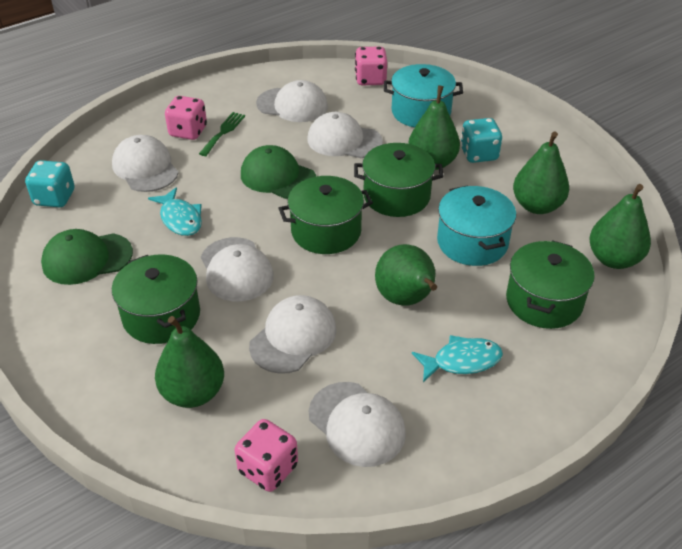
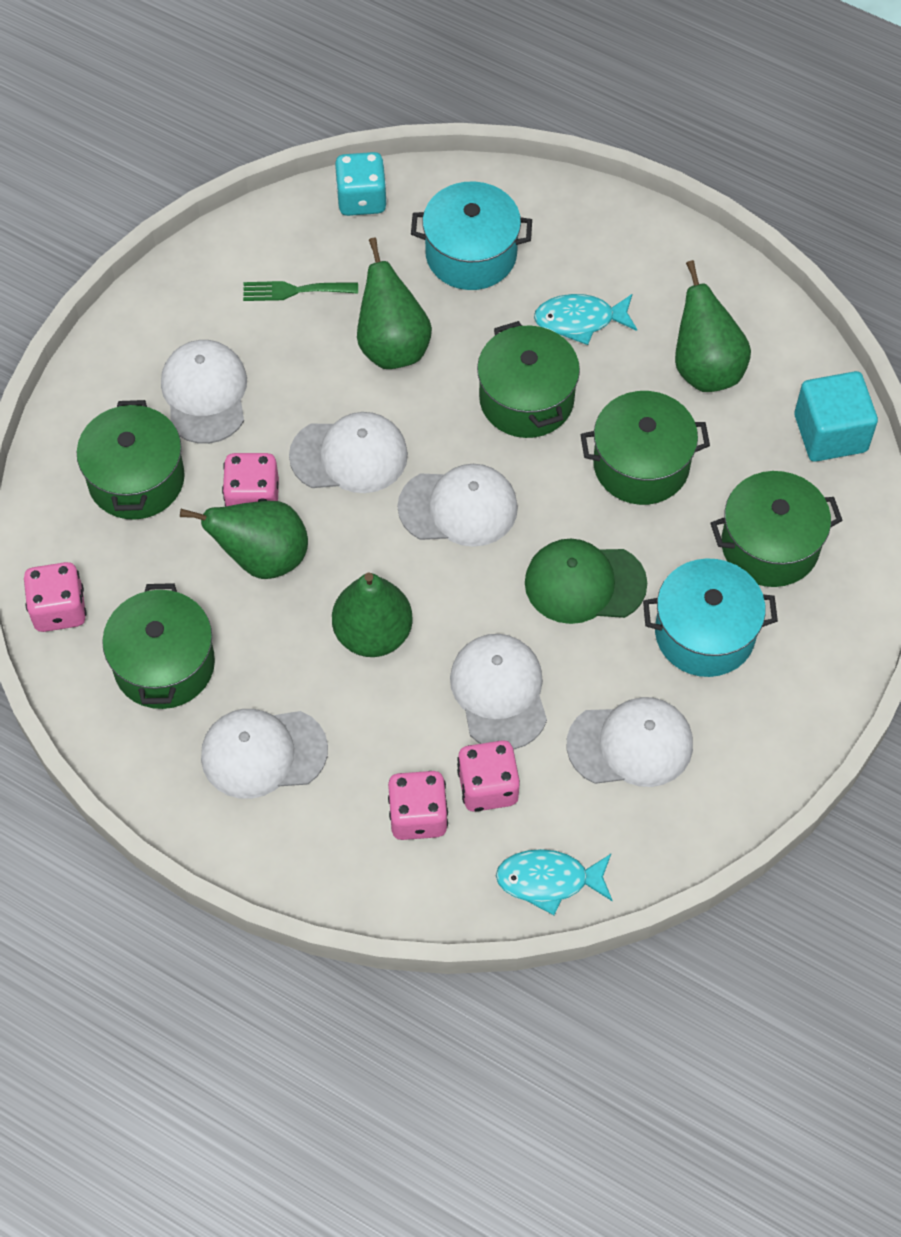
green cap: 2 -> 1
green pear: 5 -> 4
green pot: 4 -> 5
pink dice: 3 -> 4
turquoise cube: 0 -> 1
turquoise dice: 2 -> 1

